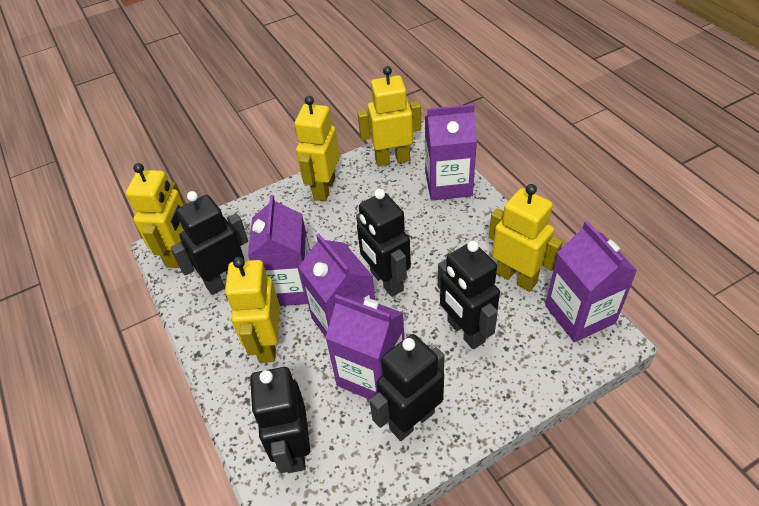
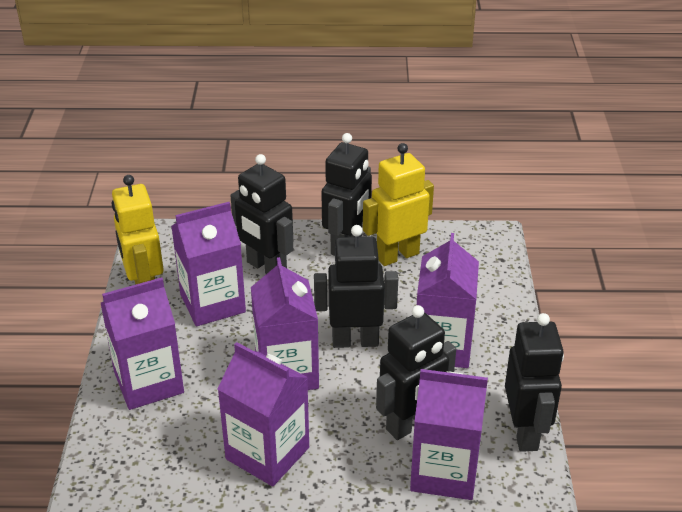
purple carton: 5 -> 6
yellow robot: 5 -> 2

